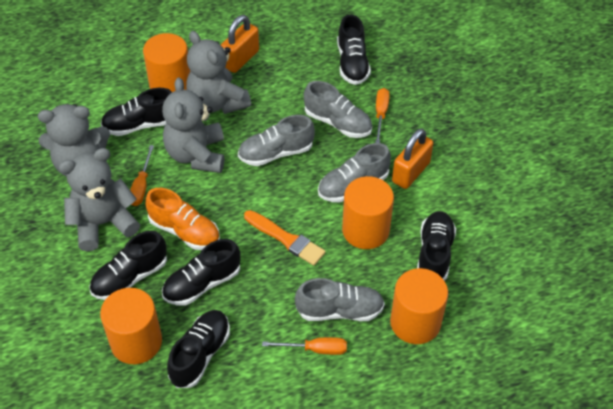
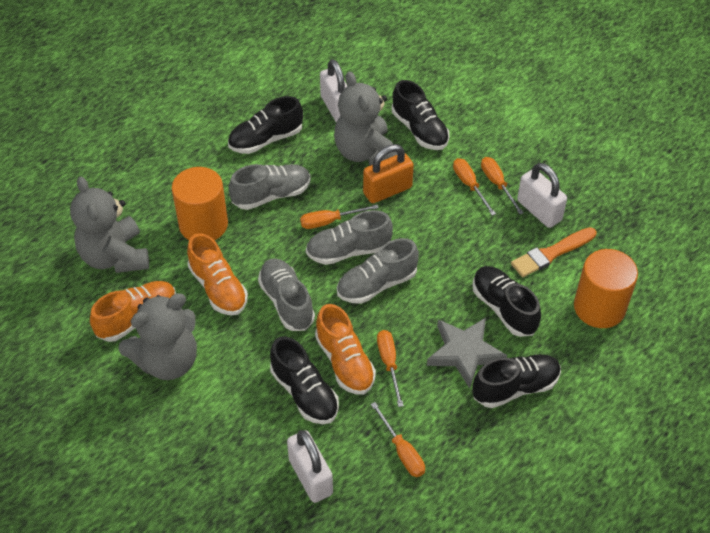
black shoe: 6 -> 5
grey star: 0 -> 1
grey teddy bear: 4 -> 3
orange cylinder: 4 -> 2
orange padlock: 2 -> 1
orange screwdriver: 3 -> 5
orange shoe: 1 -> 3
white padlock: 0 -> 3

